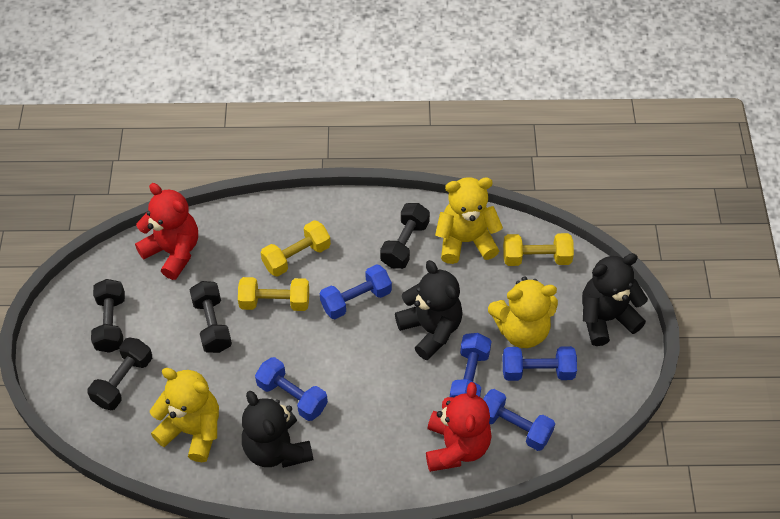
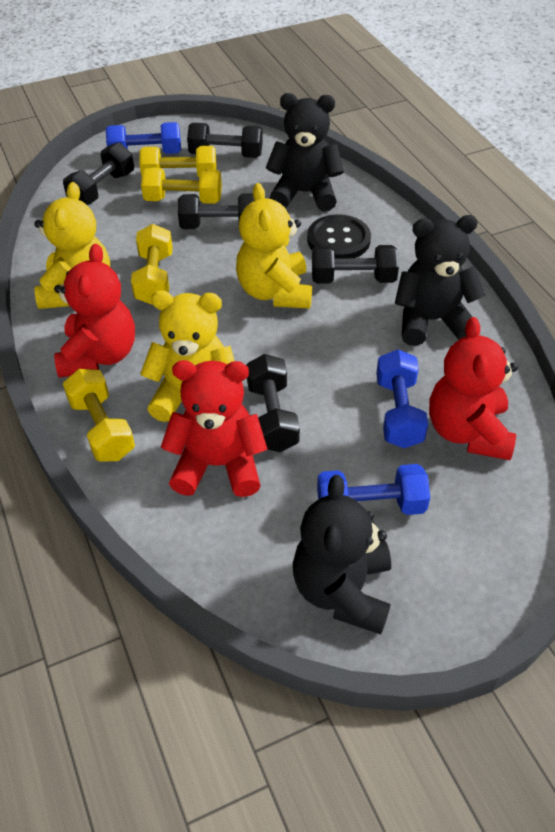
black button: 0 -> 1
black dumbbell: 4 -> 5
blue dumbbell: 5 -> 3
red teddy bear: 2 -> 3
yellow dumbbell: 3 -> 4

